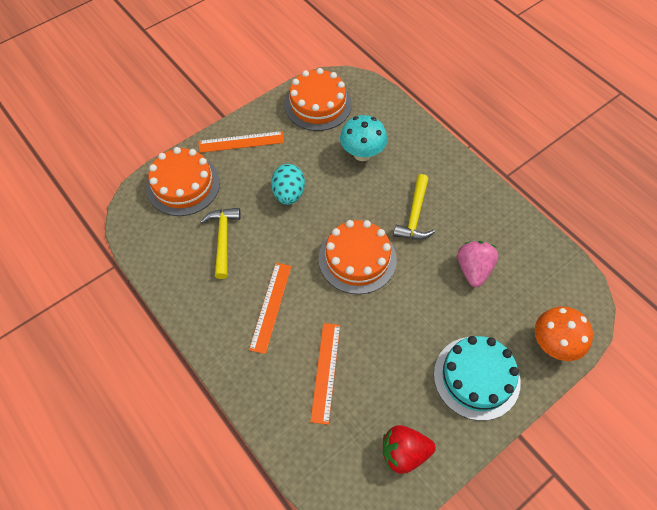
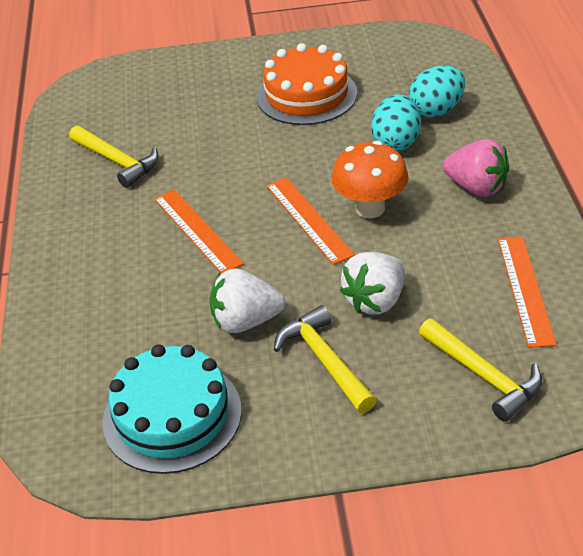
orange cake: 3 -> 1
red strawberry: 1 -> 0
turquoise egg: 1 -> 2
turquoise mushroom: 1 -> 0
white strawberry: 0 -> 2
yellow hammer: 2 -> 3

